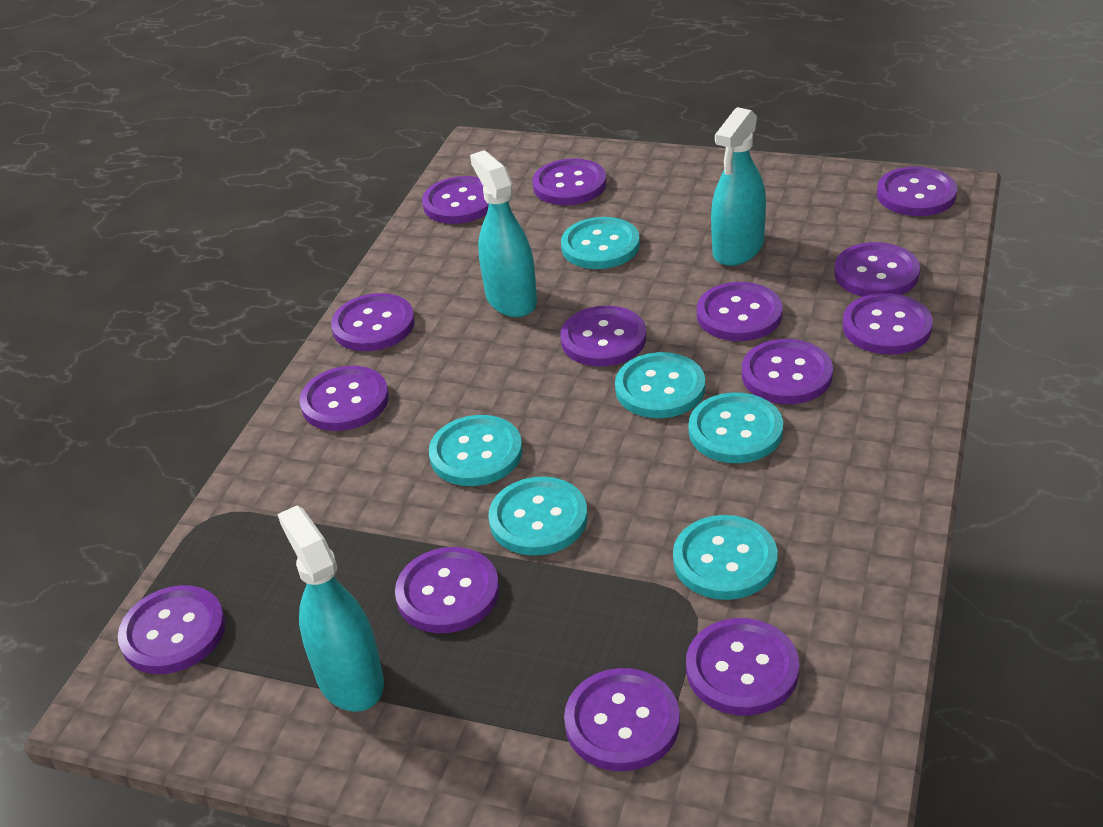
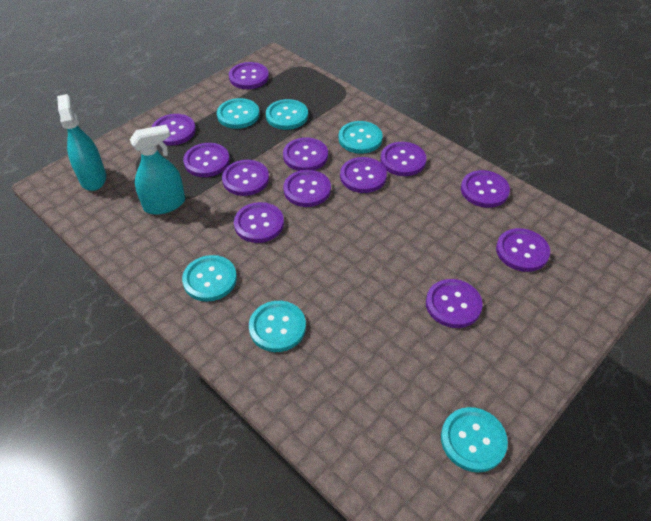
purple button: 14 -> 12
turquoise spray bottle: 3 -> 2

